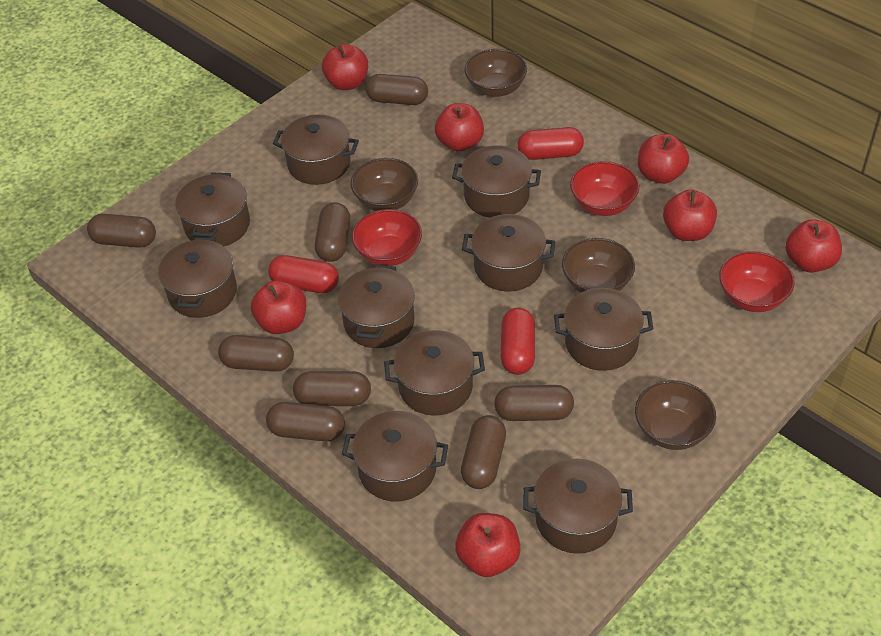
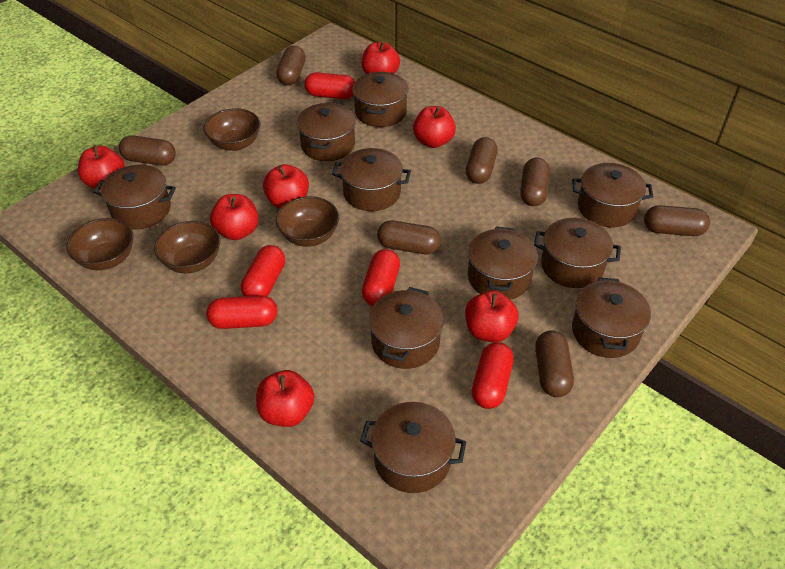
brown capsule: 8 -> 7
red bowl: 3 -> 0
red capsule: 3 -> 5

